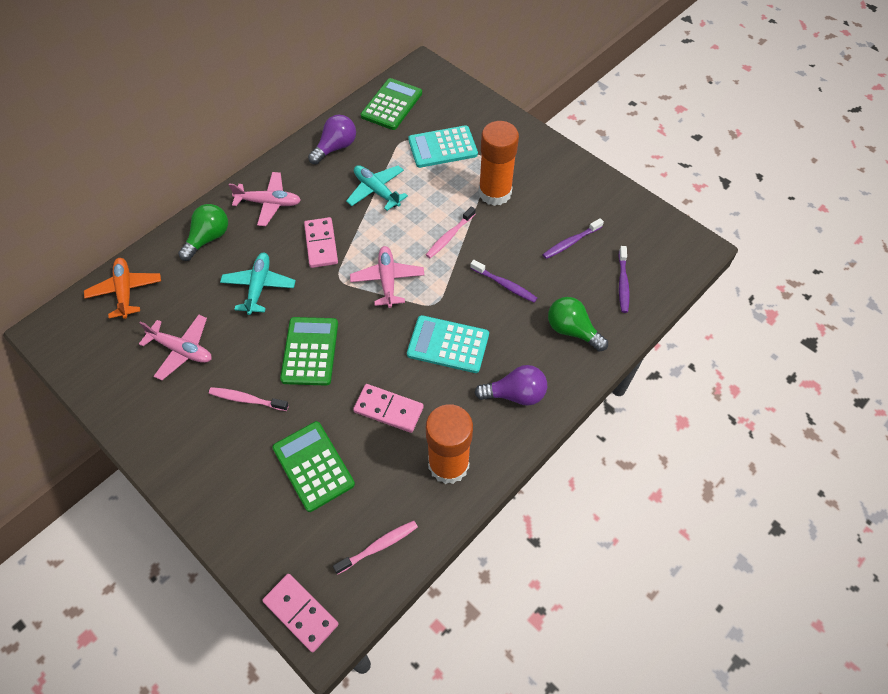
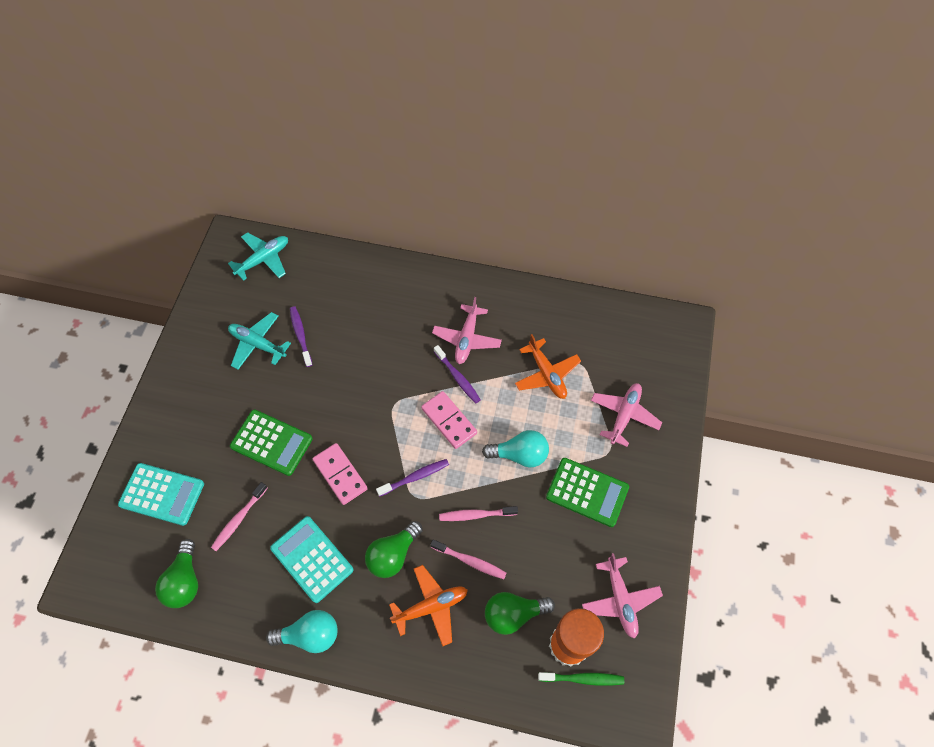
green calculator: 3 -> 2
green light bulb: 2 -> 3
green toothbrush: 0 -> 1
orange glue stick: 2 -> 1
orange plane: 1 -> 2
pink domino: 3 -> 2
purple light bulb: 2 -> 0
turquoise light bulb: 0 -> 2

